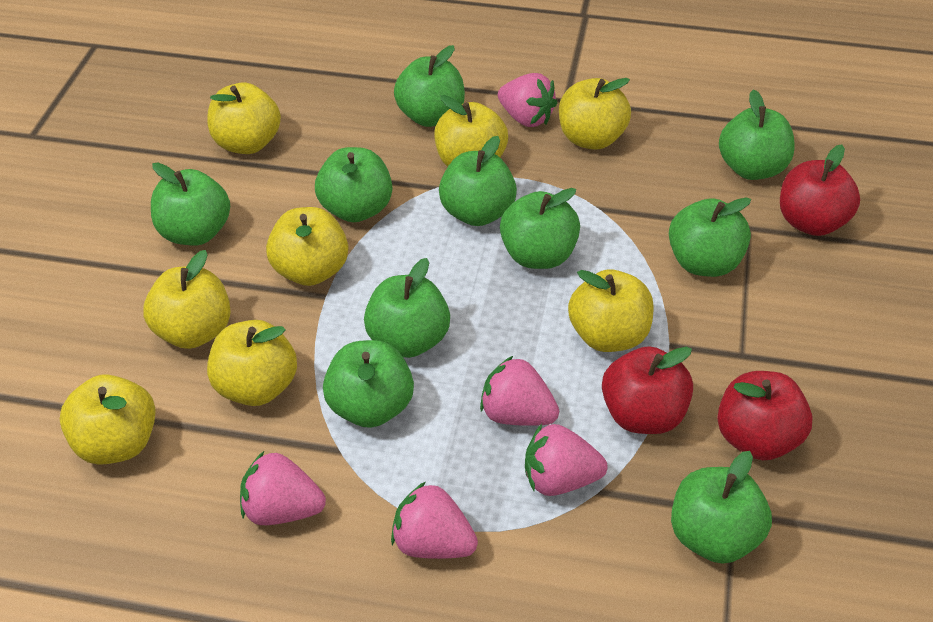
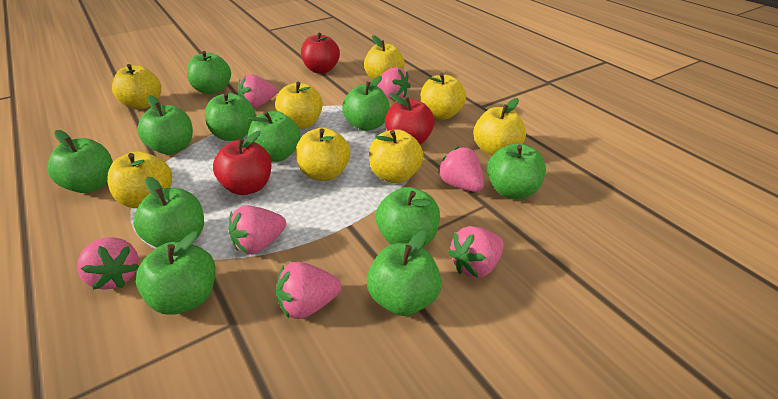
green apple: 10 -> 11
pink strawberry: 5 -> 7

